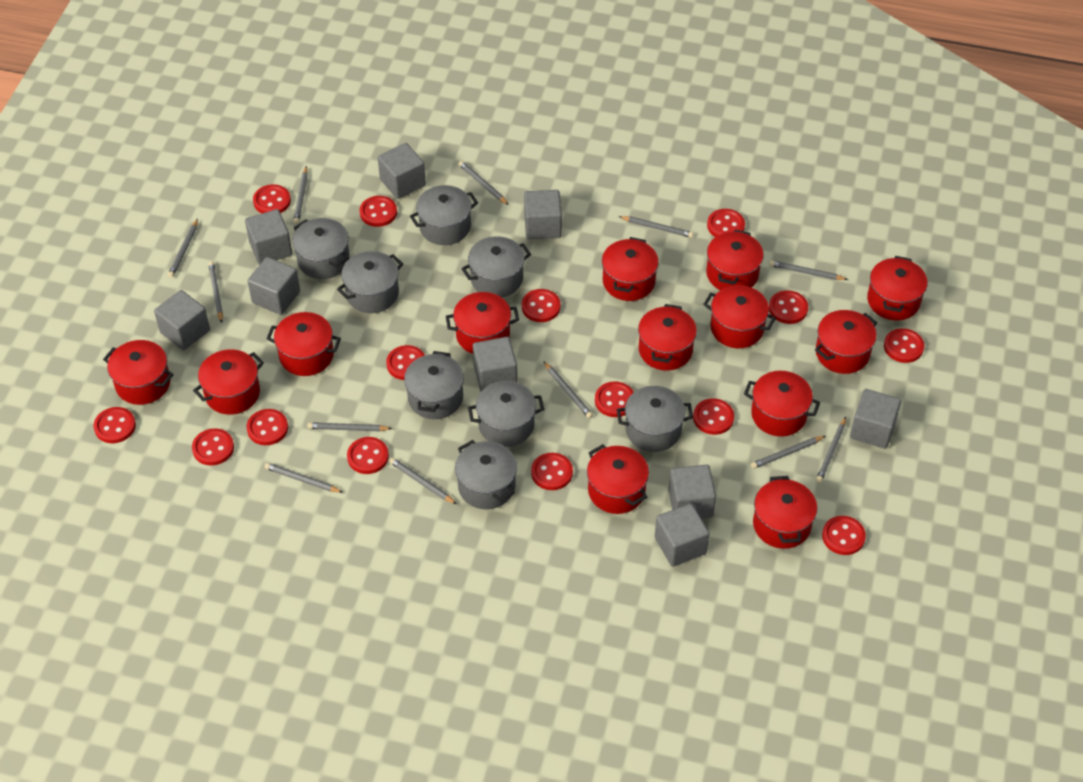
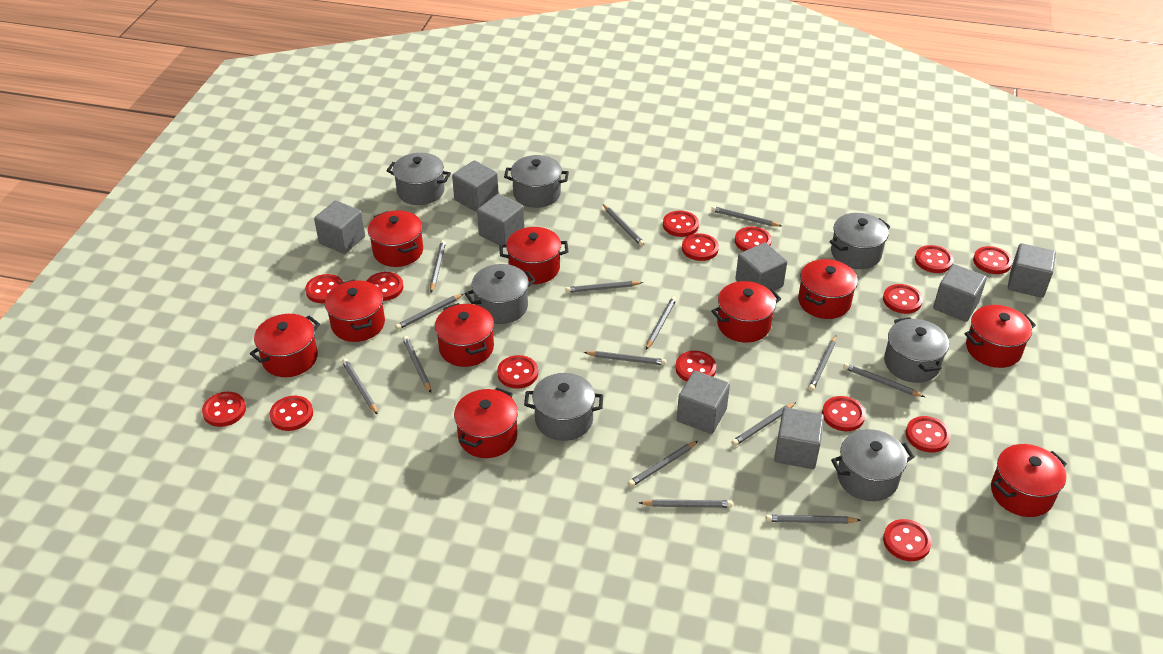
grey cube: 9 -> 8
grey pencil: 12 -> 15
grey pot: 8 -> 7
red pot: 13 -> 10

